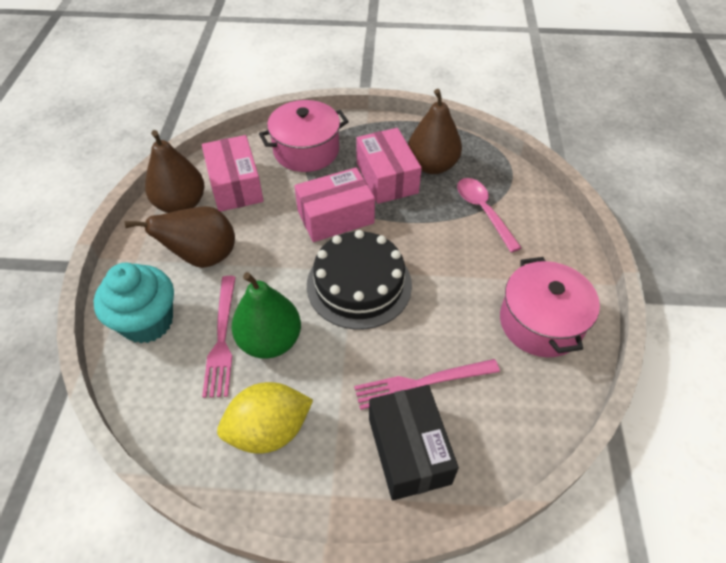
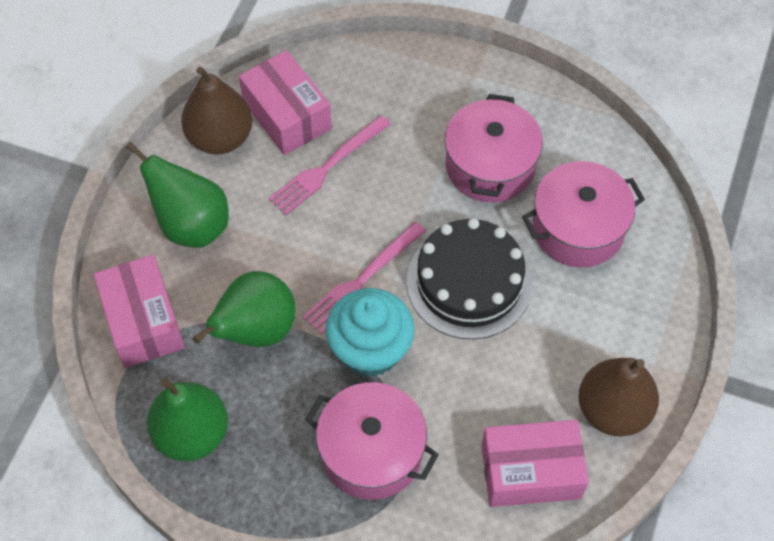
black box: 1 -> 0
brown pear: 3 -> 2
green pear: 1 -> 3
pink pot: 2 -> 3
pink spoon: 1 -> 0
yellow lemon: 1 -> 0

